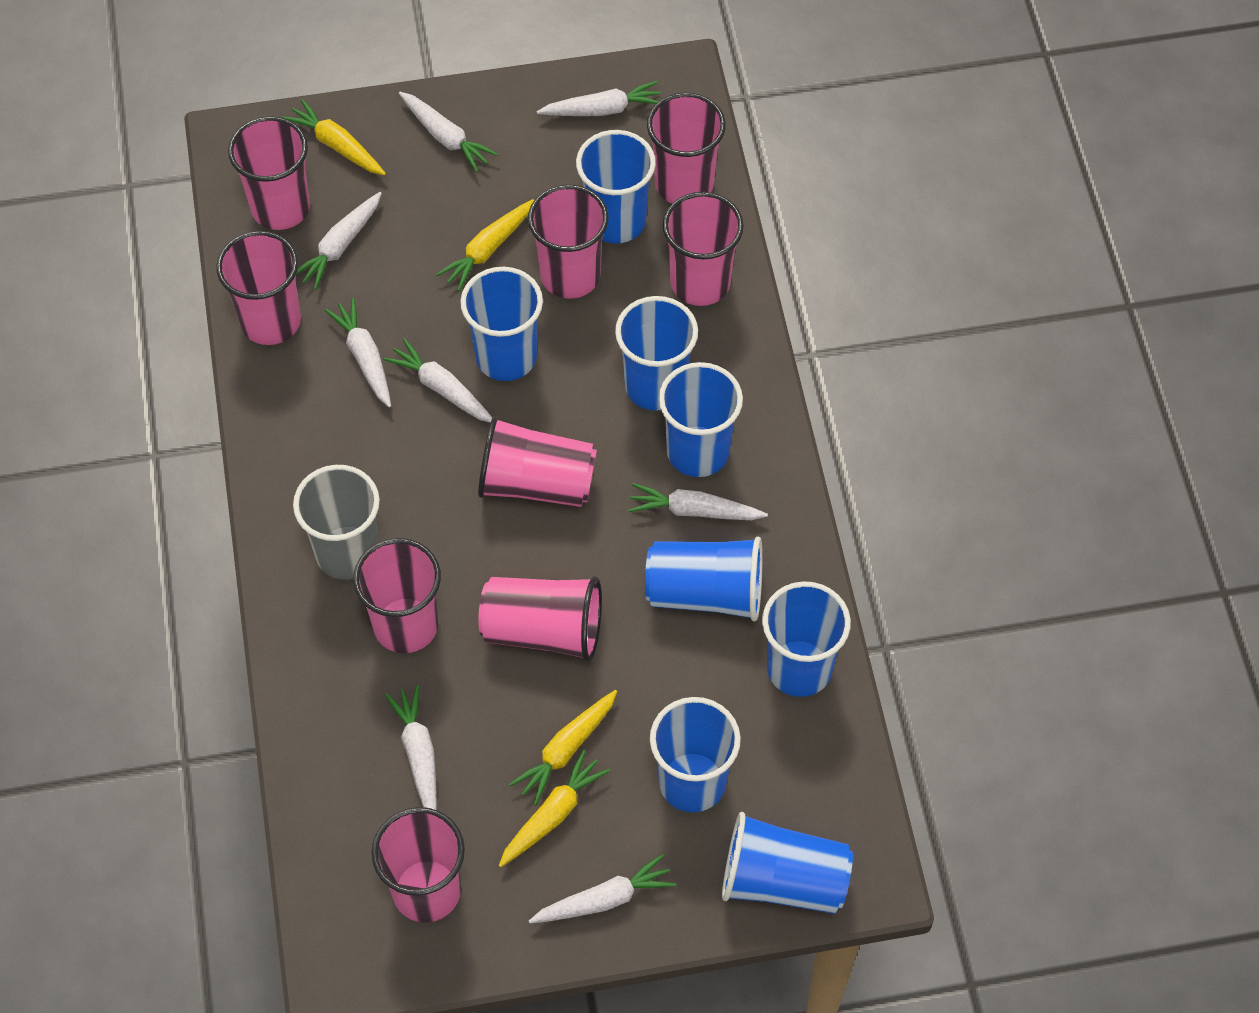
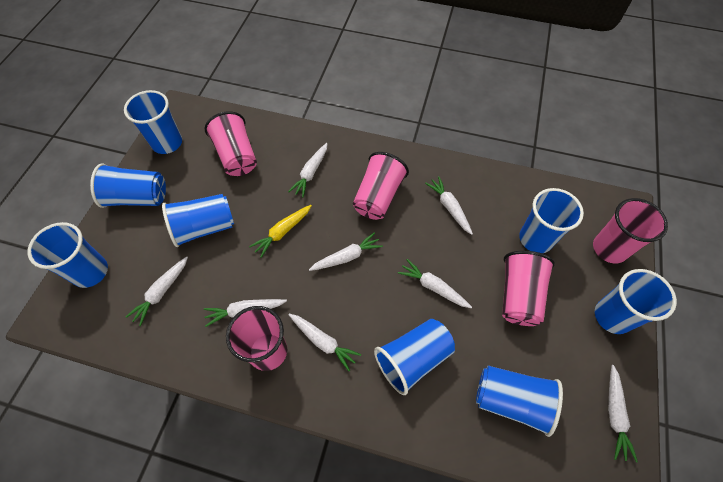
grey cup: 1 -> 0
pink cup: 9 -> 5
yellow carrot: 4 -> 1

